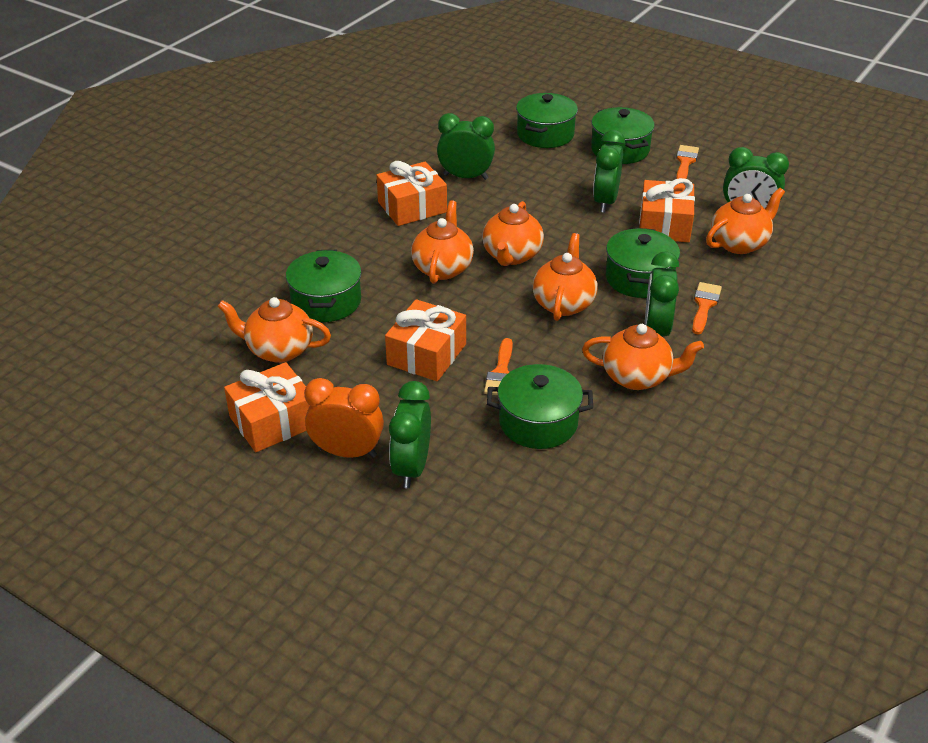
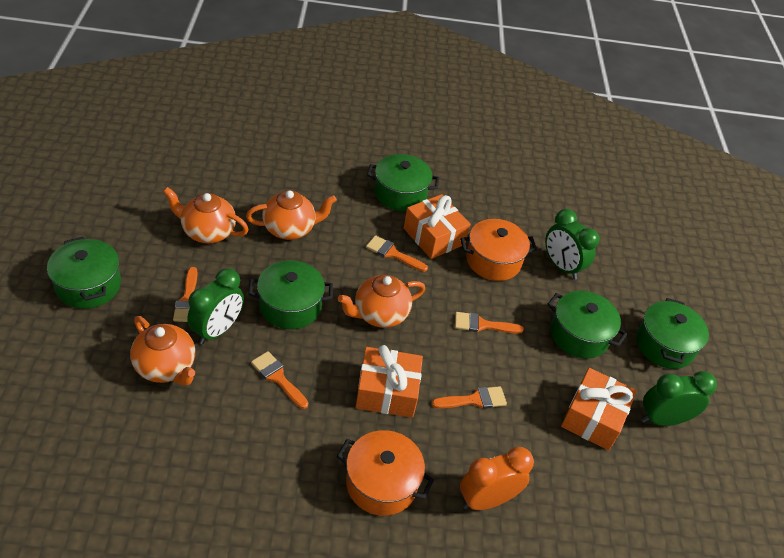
green clock: 5 -> 3
orange brush: 3 -> 5
orange gift: 4 -> 3
orange pot: 0 -> 2
orange teapot: 6 -> 4

